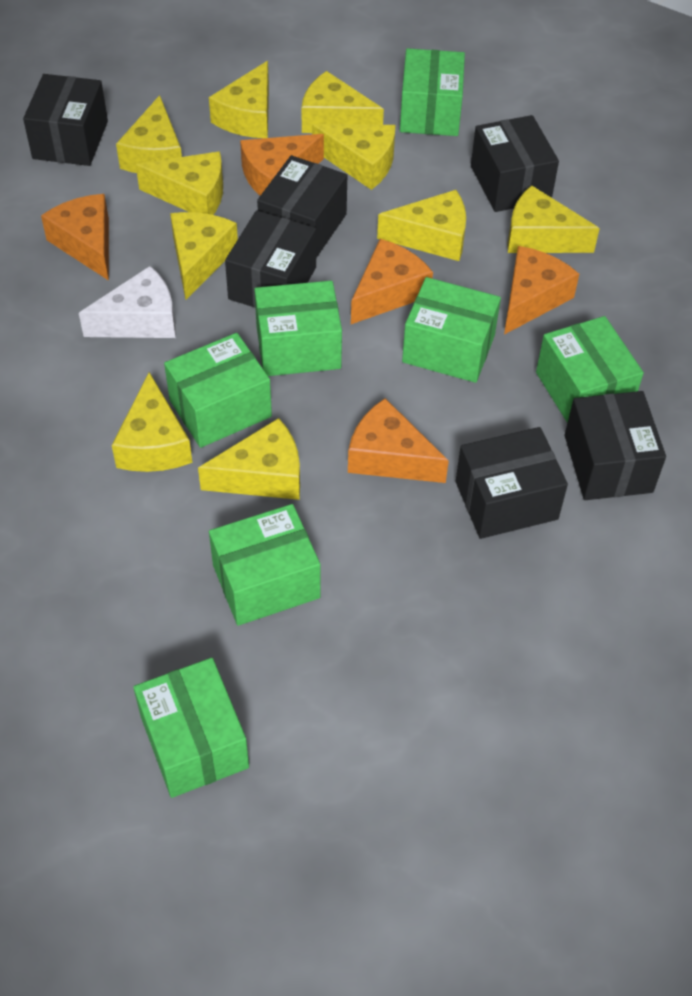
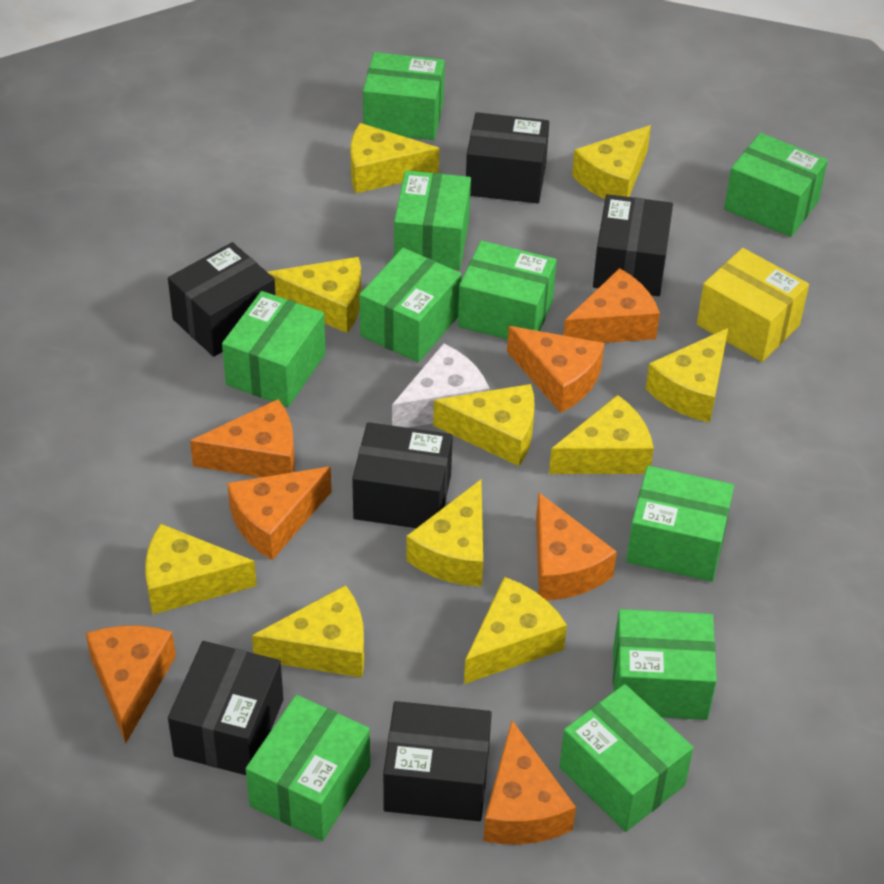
green box: 7 -> 10
orange cheese: 5 -> 7
yellow box: 0 -> 1

